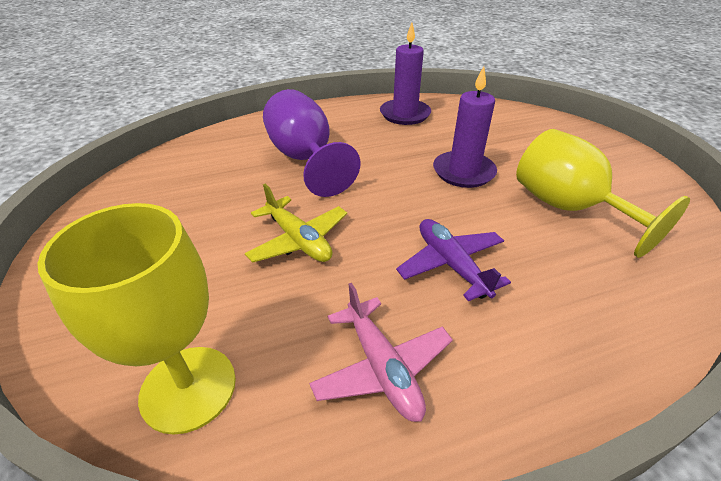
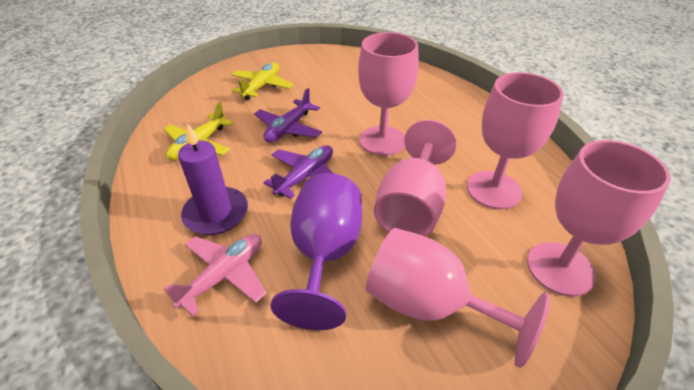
pink goblet: 0 -> 5
purple candle: 2 -> 1
purple plane: 1 -> 2
yellow goblet: 2 -> 0
yellow plane: 1 -> 2

